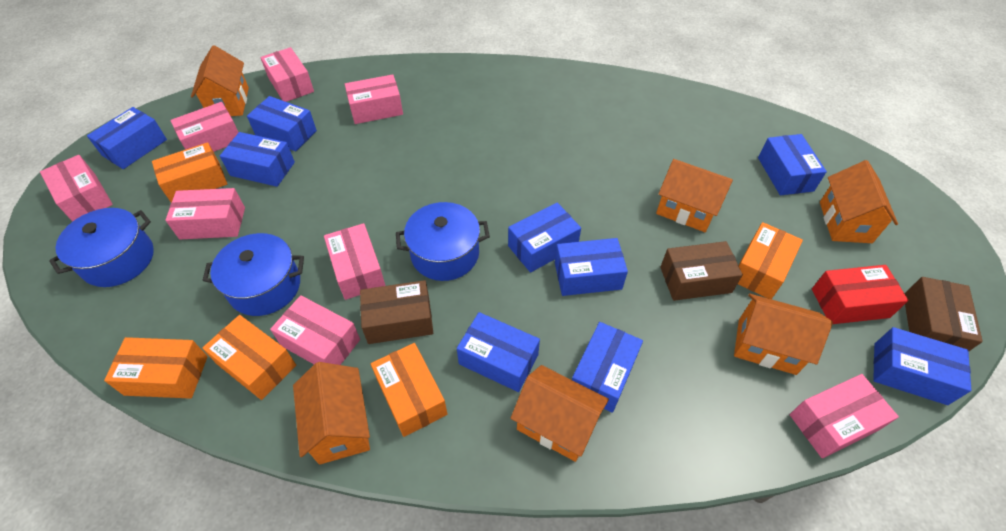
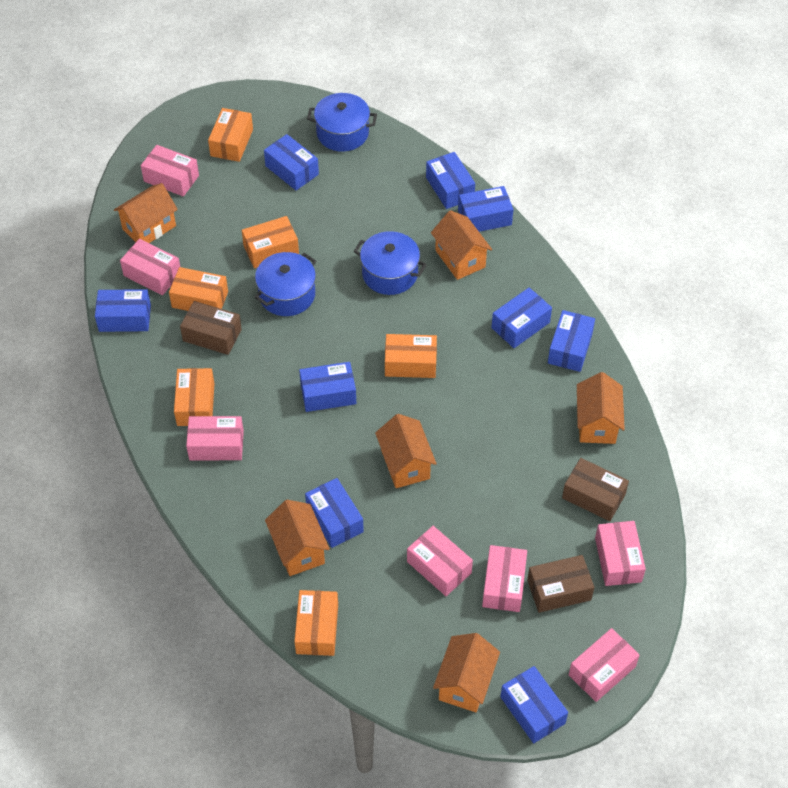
orange box: 5 -> 6
pink box: 8 -> 7
red box: 1 -> 0

